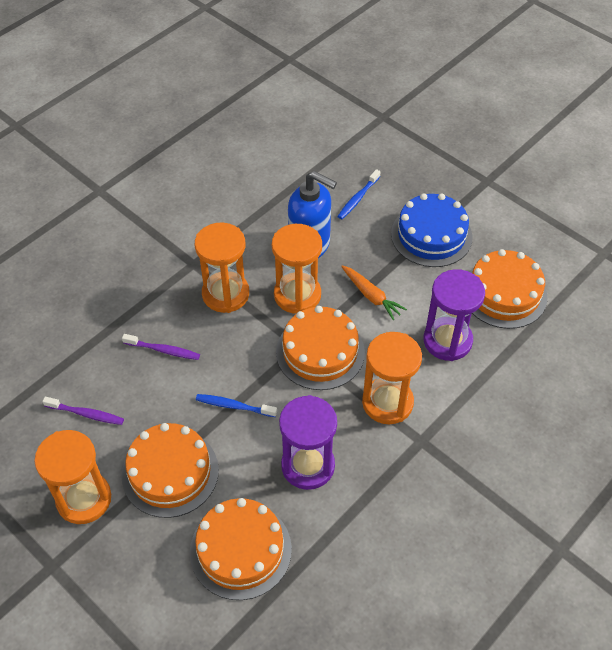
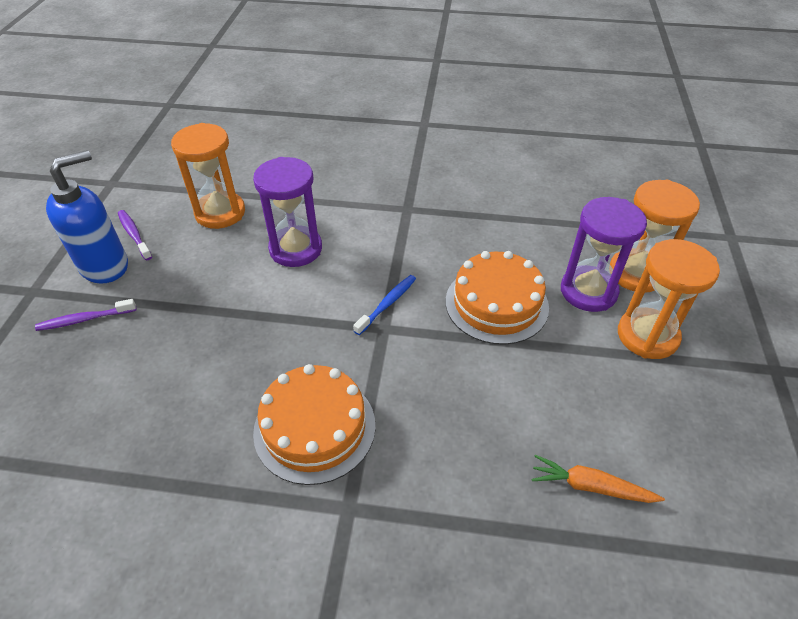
blue cake: 1 -> 0
blue toothbrush: 2 -> 1
orange cake: 4 -> 2
orange hourglass: 4 -> 3

